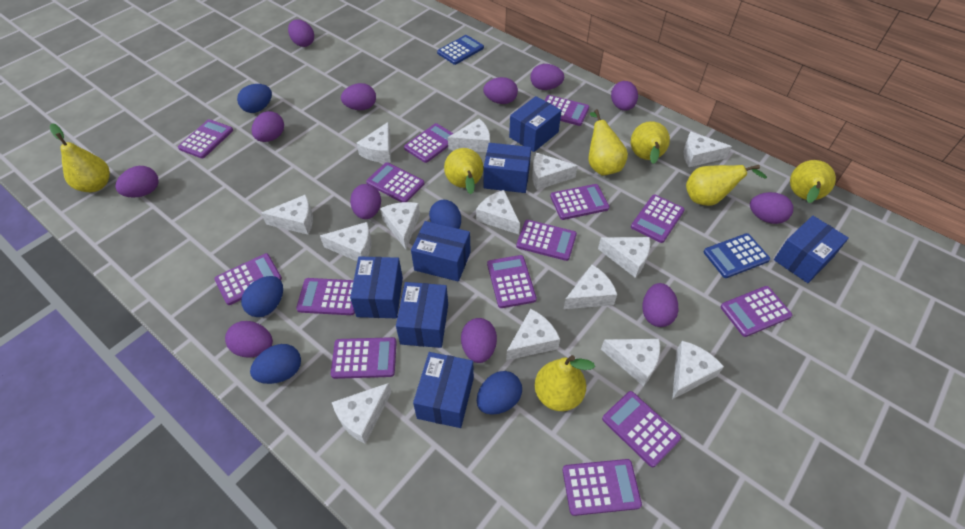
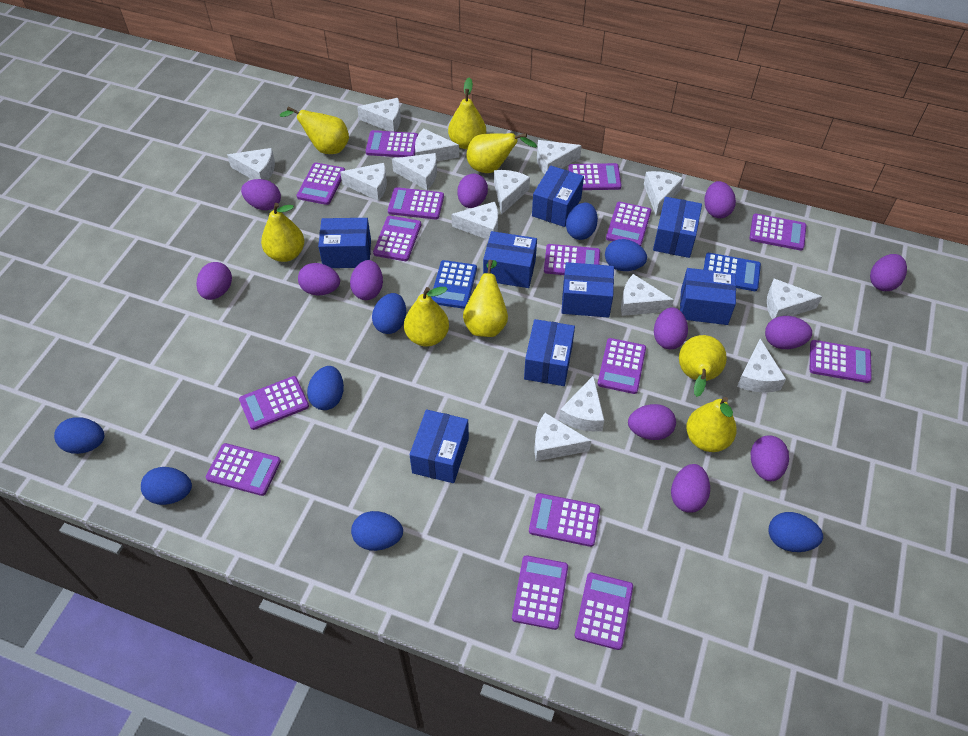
blue box: 7 -> 8
blue egg: 5 -> 8
purple calculator: 14 -> 15
yellow pear: 7 -> 8

